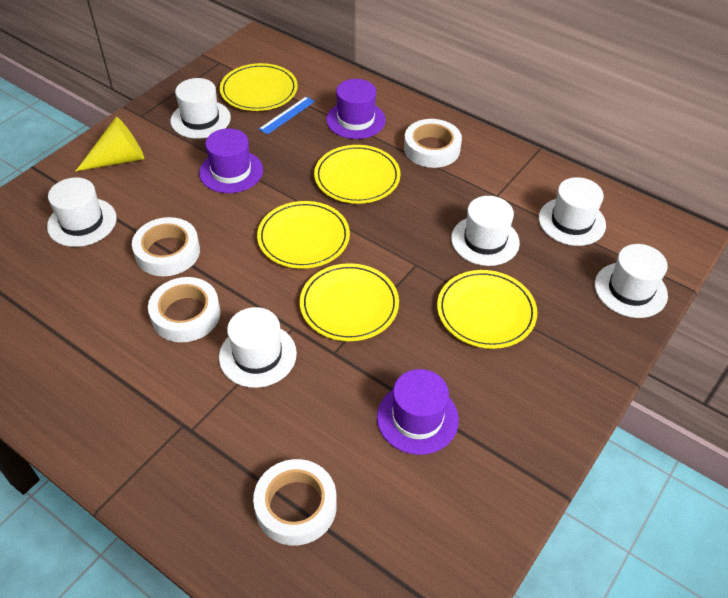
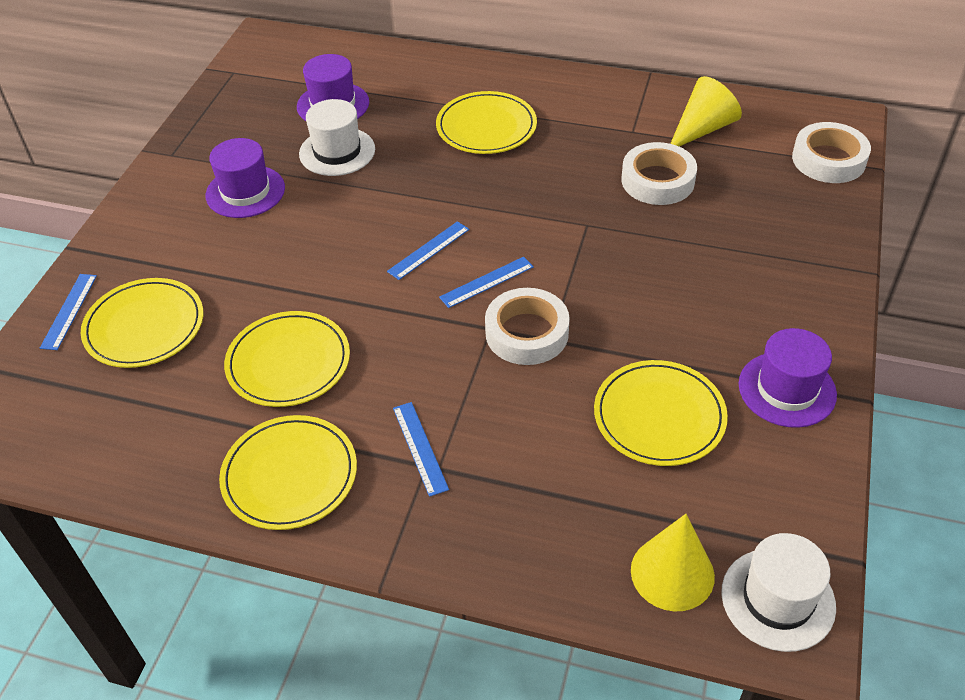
blue ruler: 1 -> 4
white hat: 6 -> 2
white tape: 4 -> 3
yellow cone: 1 -> 2

